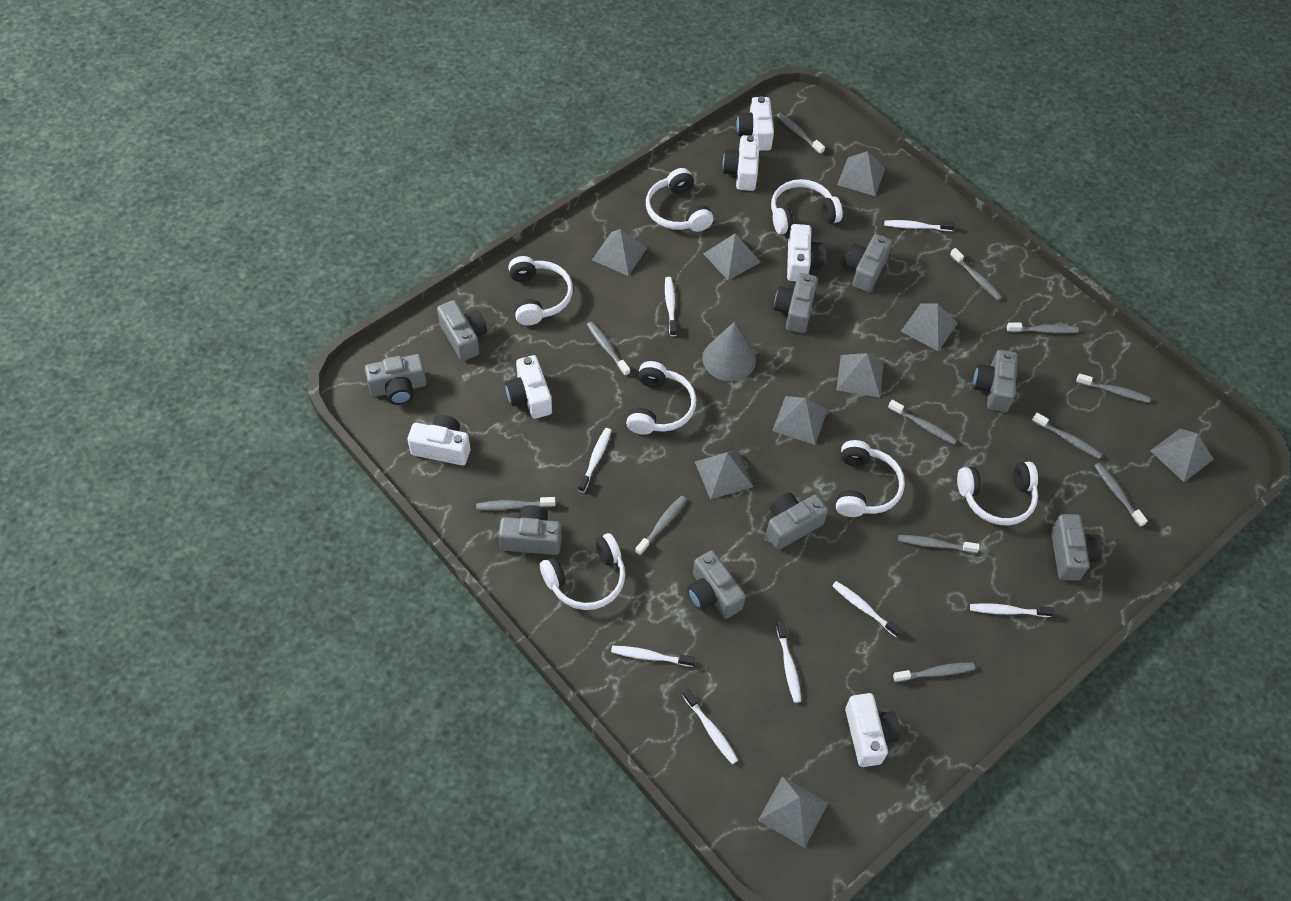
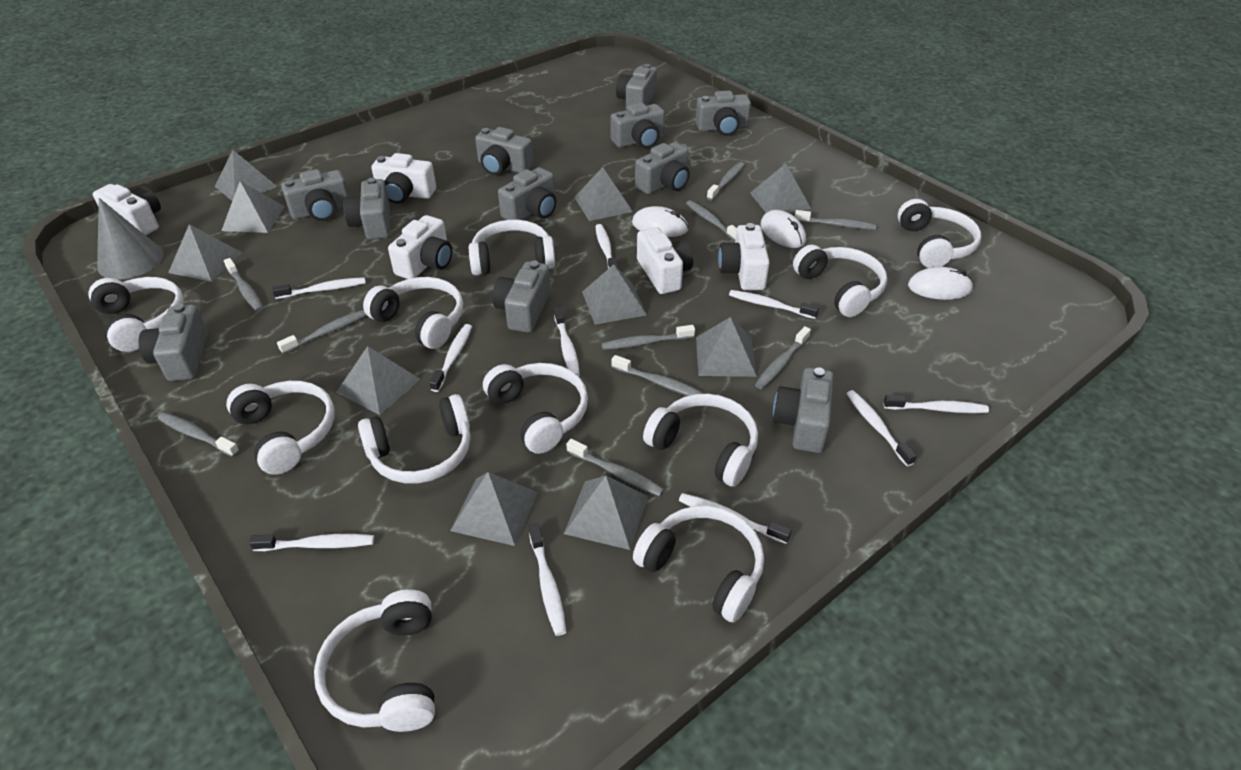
grey camera: 9 -> 11
grey pyramid: 9 -> 10
grey toothbrush: 12 -> 10
white camera: 6 -> 5
white headphones: 7 -> 11
white mouse: 0 -> 3
white toothbrush: 8 -> 10

